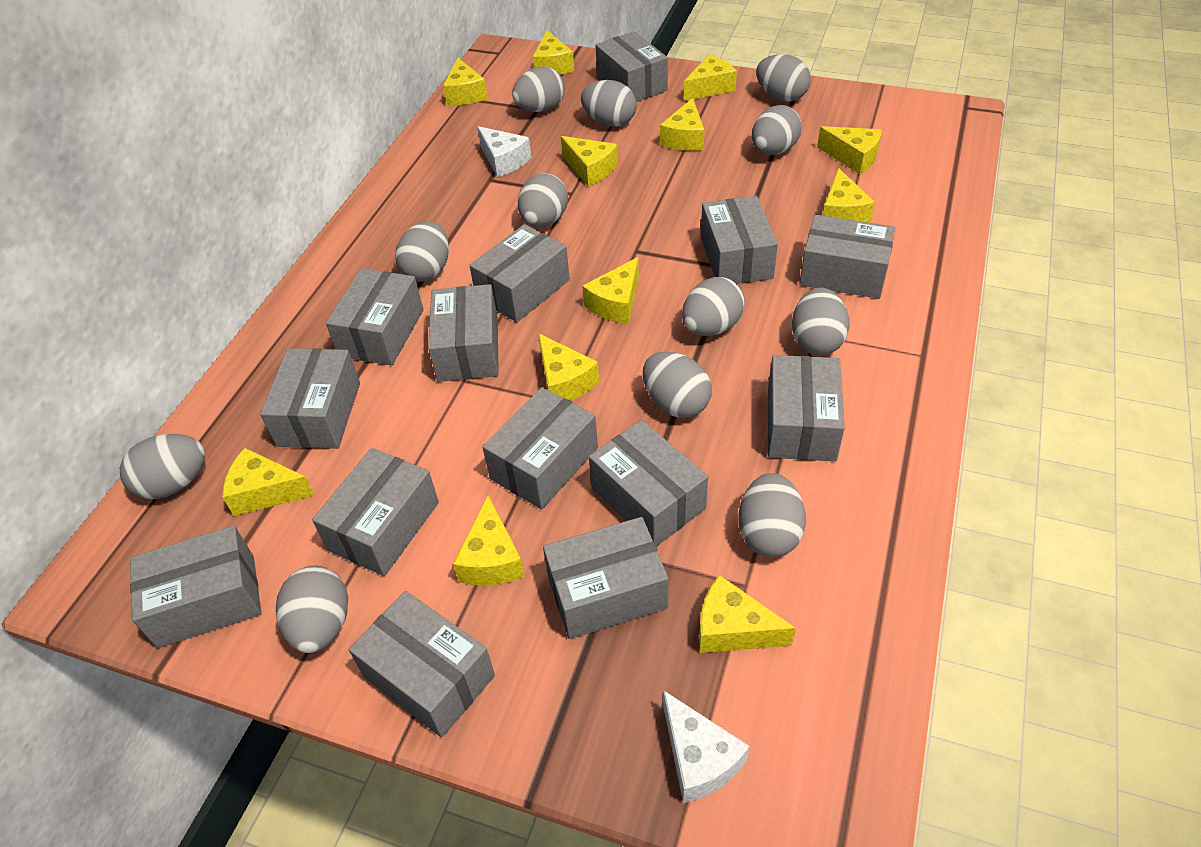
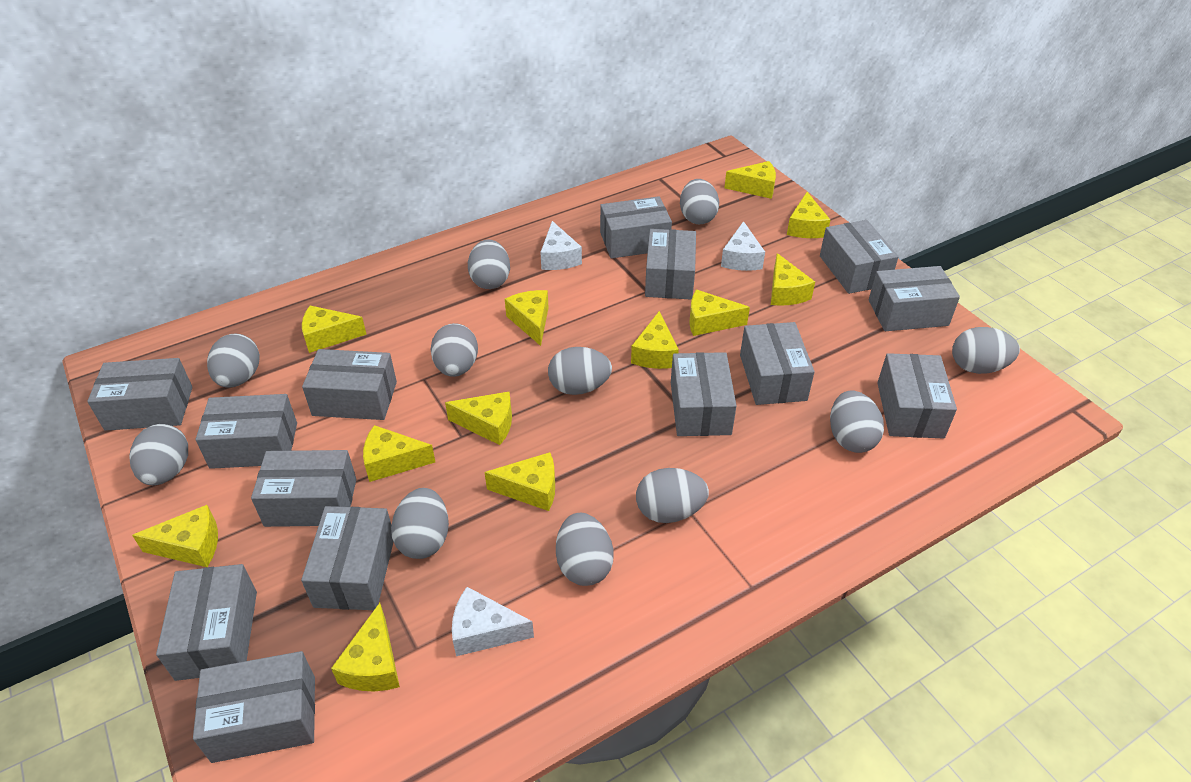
grey egg: 12 -> 11
white cheese: 2 -> 3

